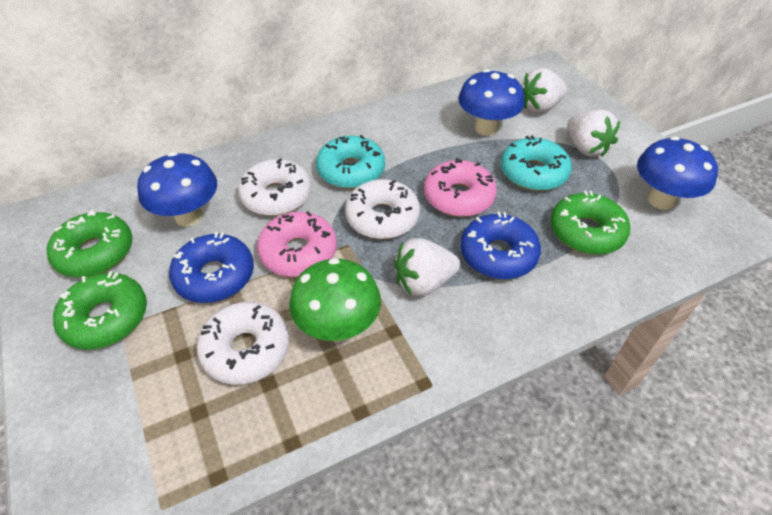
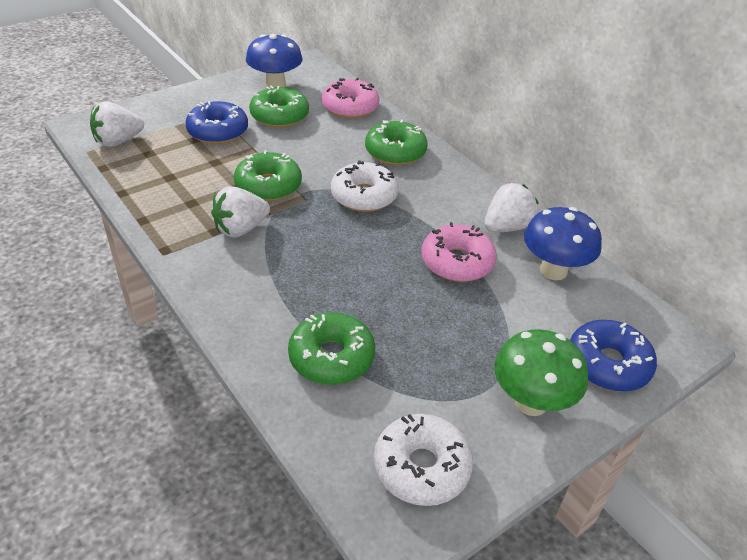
blue mushroom: 3 -> 2
green donut: 3 -> 4
turquoise donut: 2 -> 0
white donut: 3 -> 2

